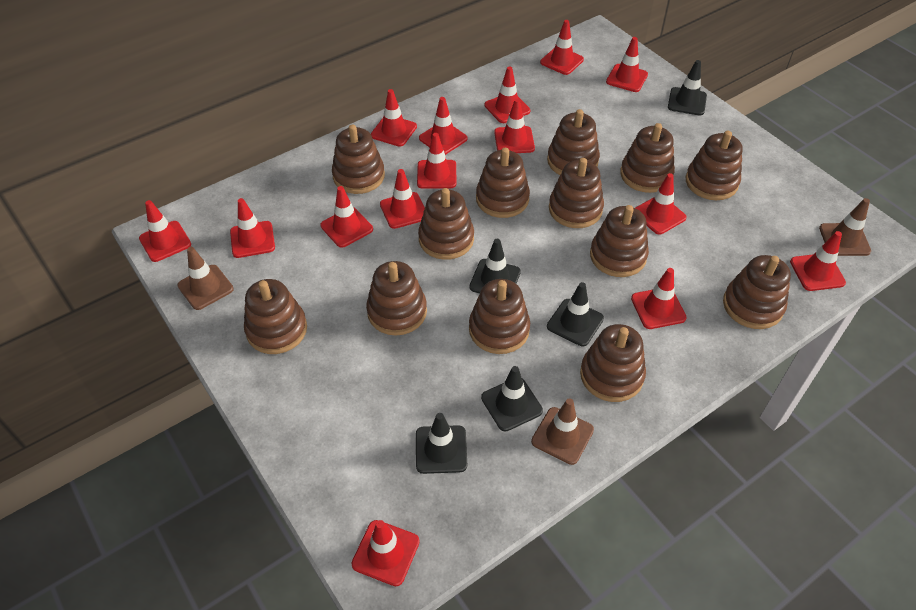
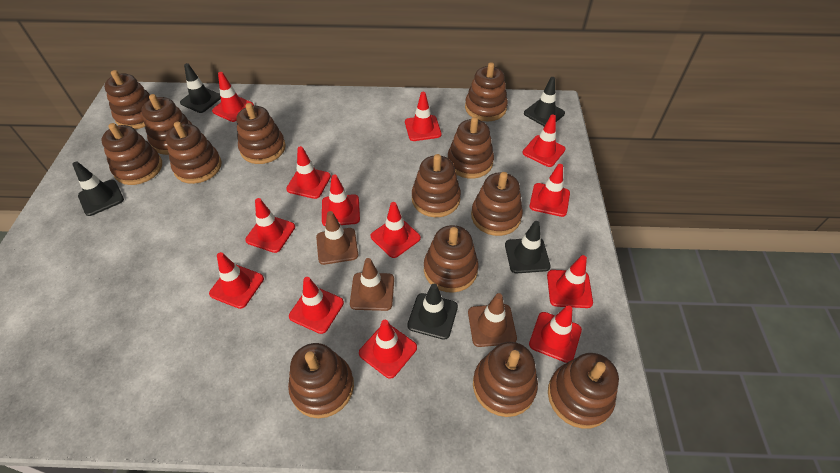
red traffic cone: 15 -> 13

